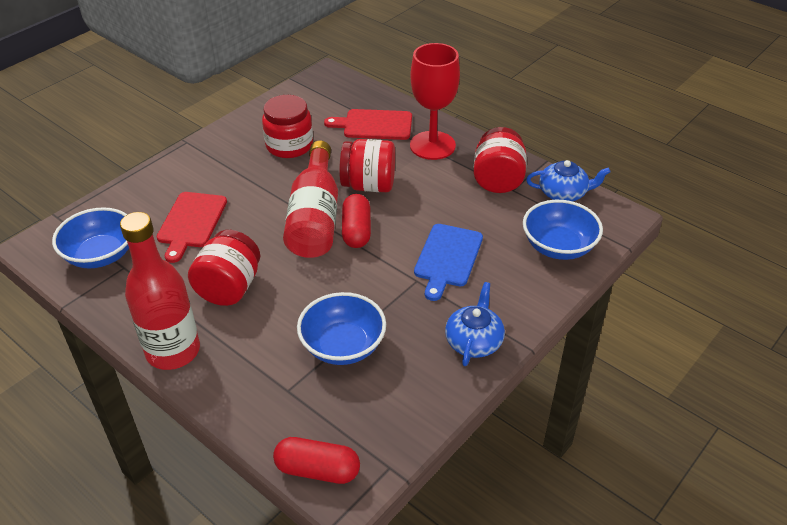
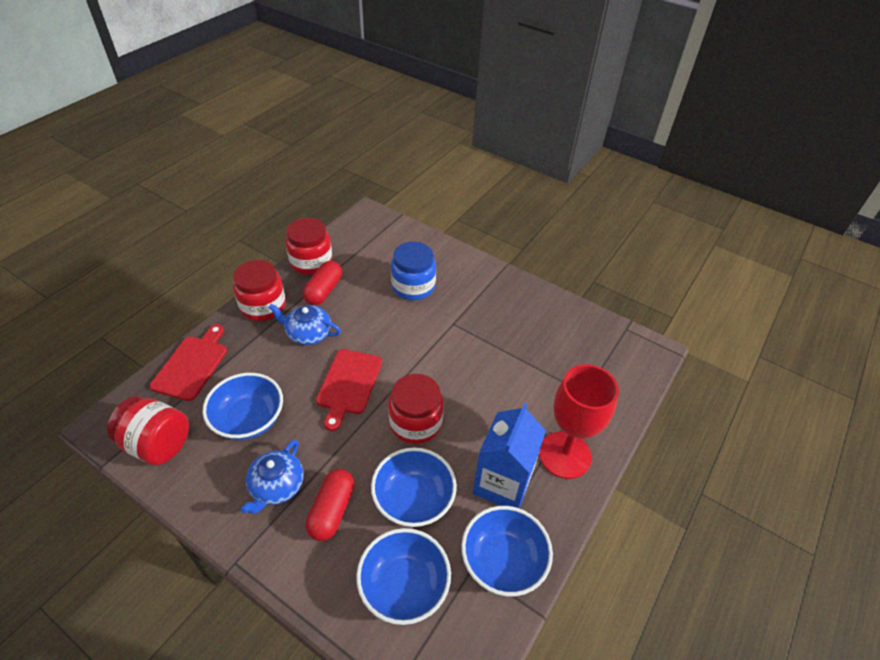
blue bowl: 3 -> 4
blue carton: 0 -> 1
blue cutting board: 1 -> 0
blue jar: 0 -> 1
red bottle: 2 -> 0

